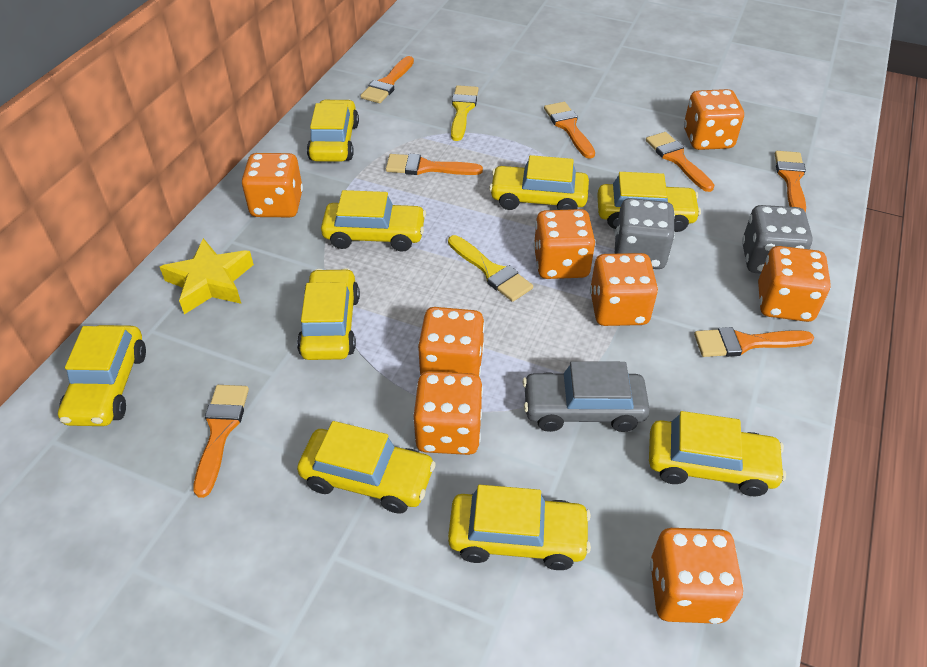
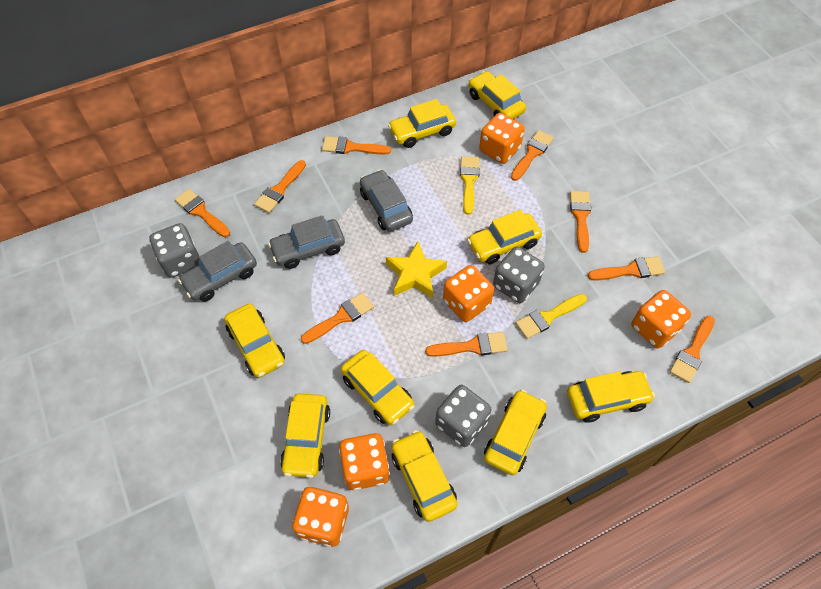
grey car: 1 -> 3
grey dice: 2 -> 3
orange brush: 7 -> 9
orange dice: 8 -> 5

